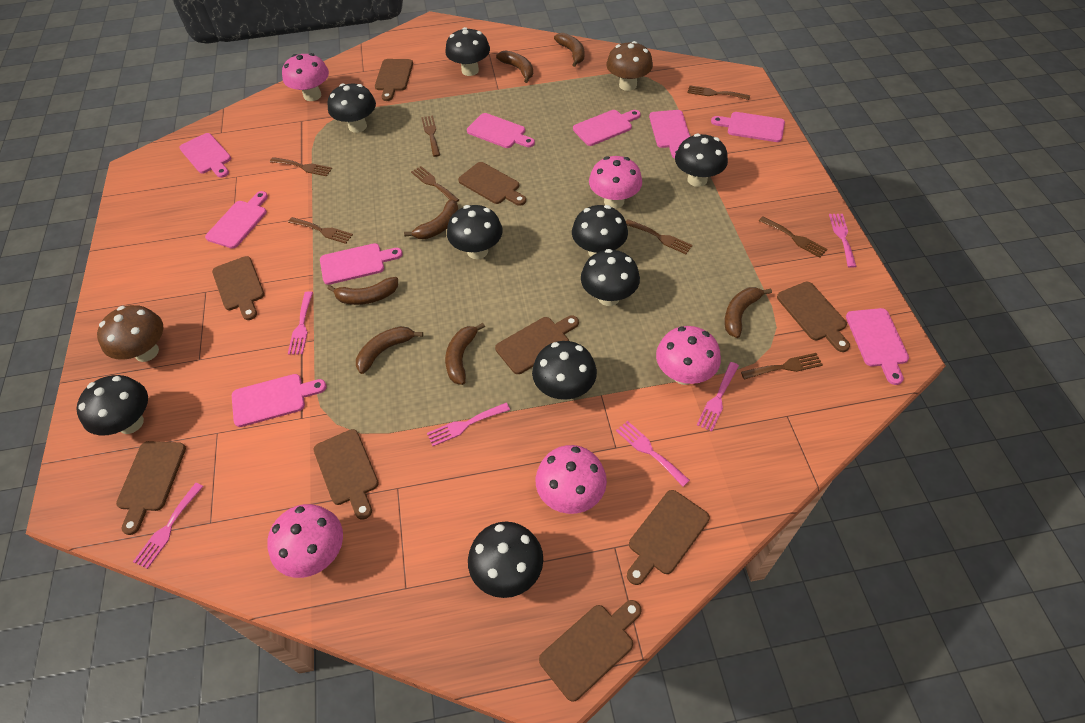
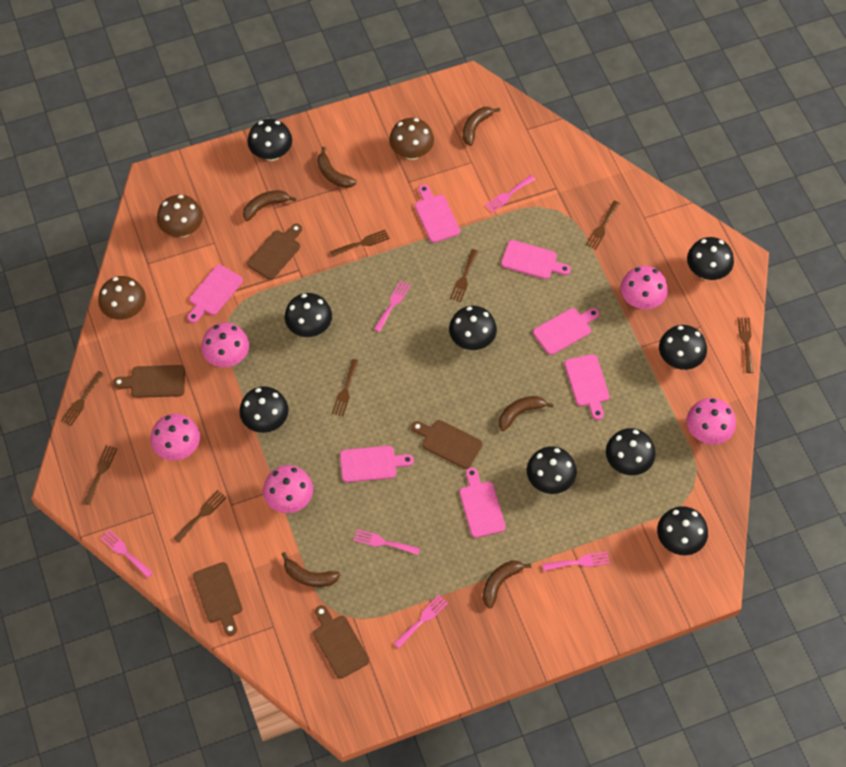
brown banana: 7 -> 6
brown cutting board: 9 -> 5
brown mushroom: 2 -> 3
pink cutting board: 9 -> 7

